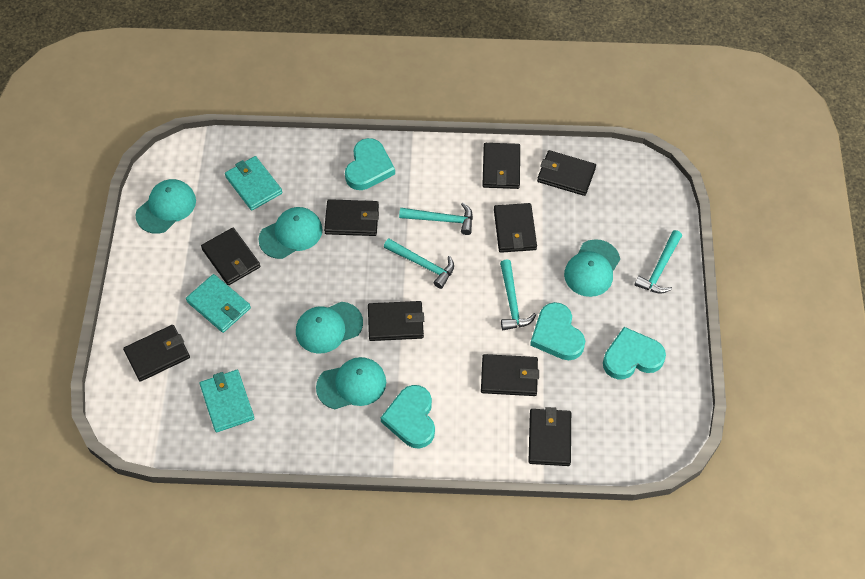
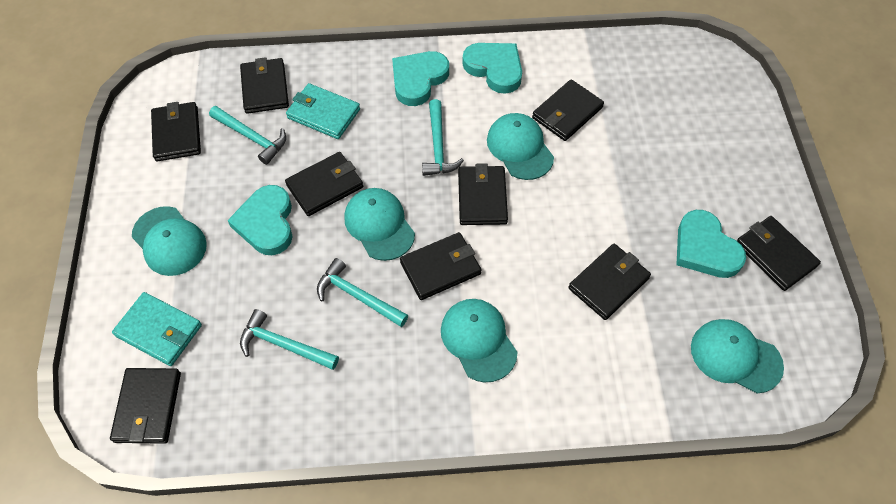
turquoise wallet: 3 -> 2

